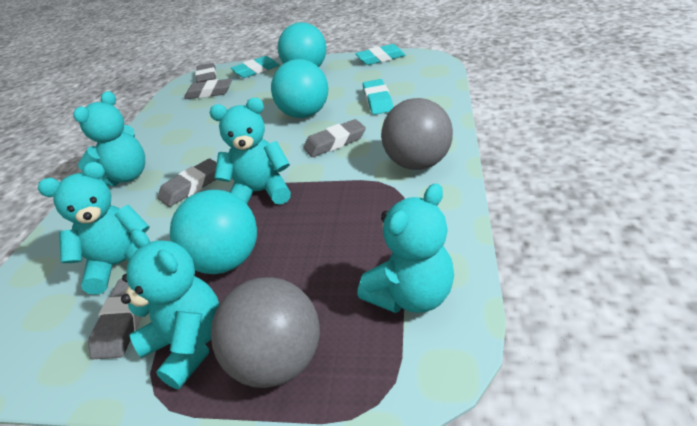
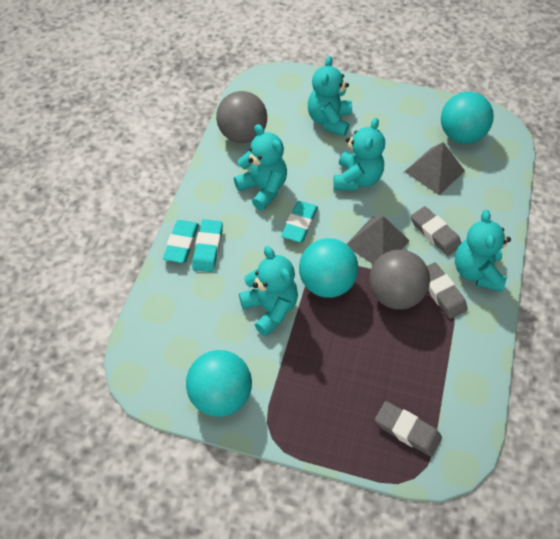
grey eraser: 5 -> 3
grey pyramid: 0 -> 2

